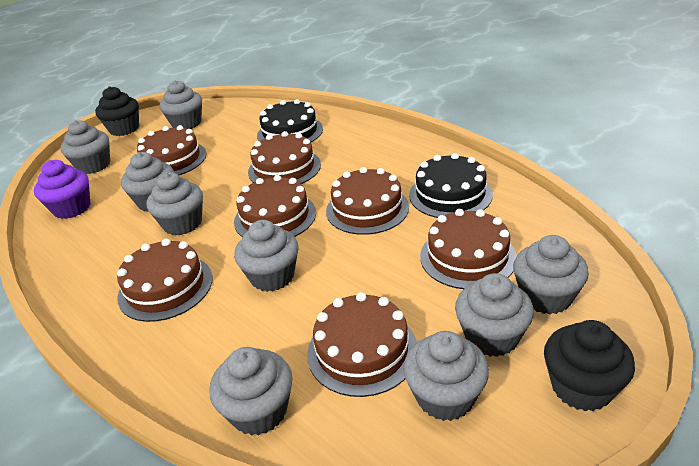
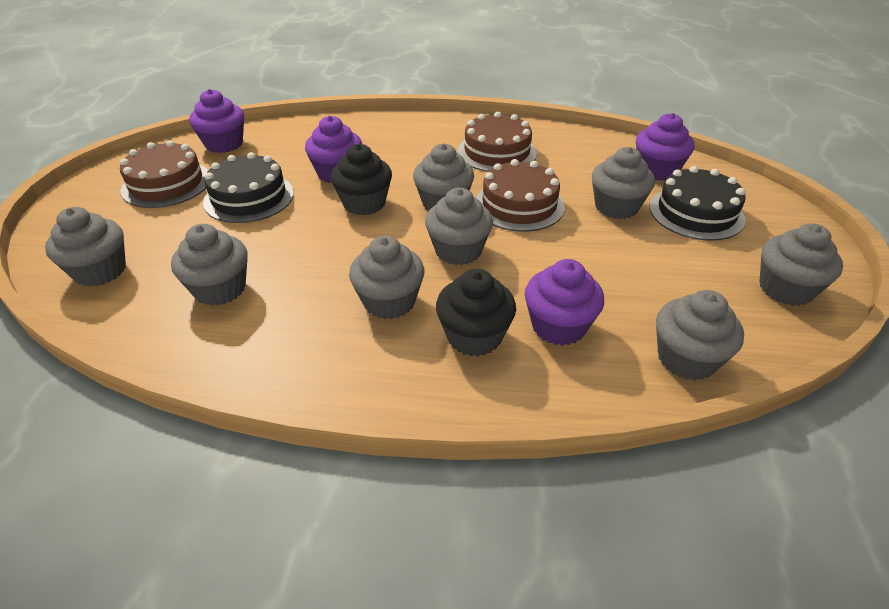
brown cake: 7 -> 3
grey cupcake: 9 -> 8
purple cupcake: 1 -> 4

